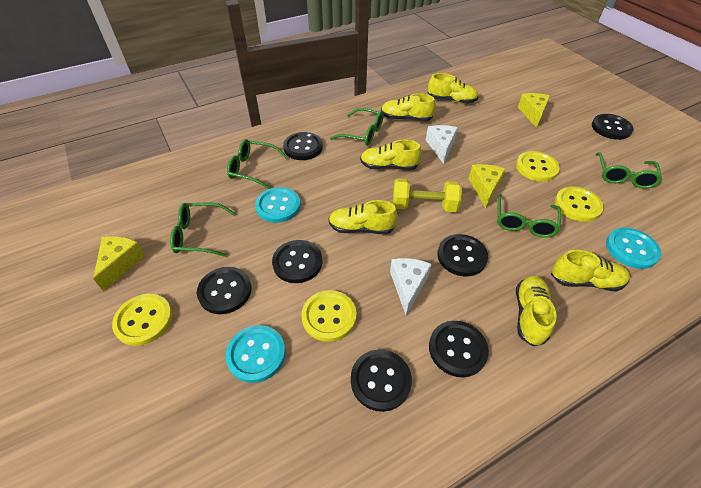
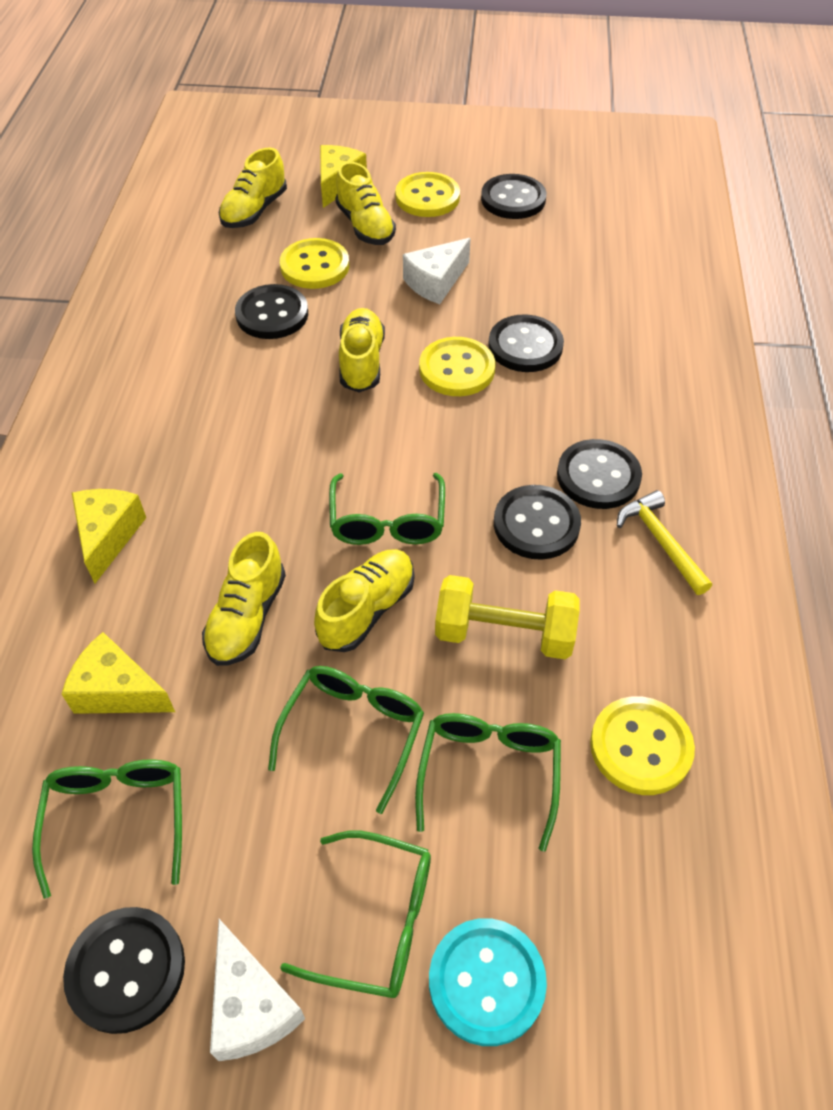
black button: 7 -> 6
turquoise button: 3 -> 1
yellow hammer: 0 -> 1
yellow shoe: 6 -> 5

